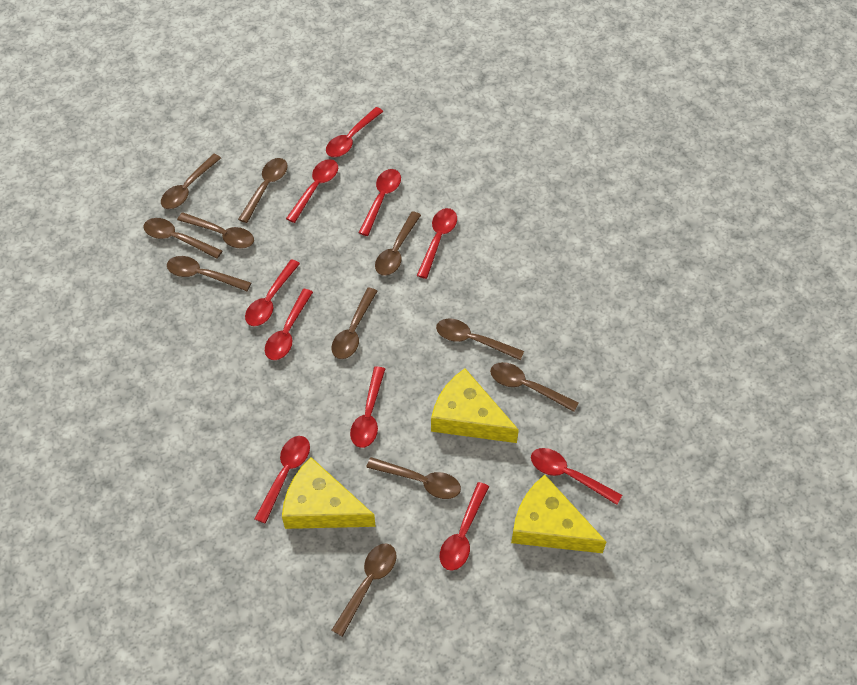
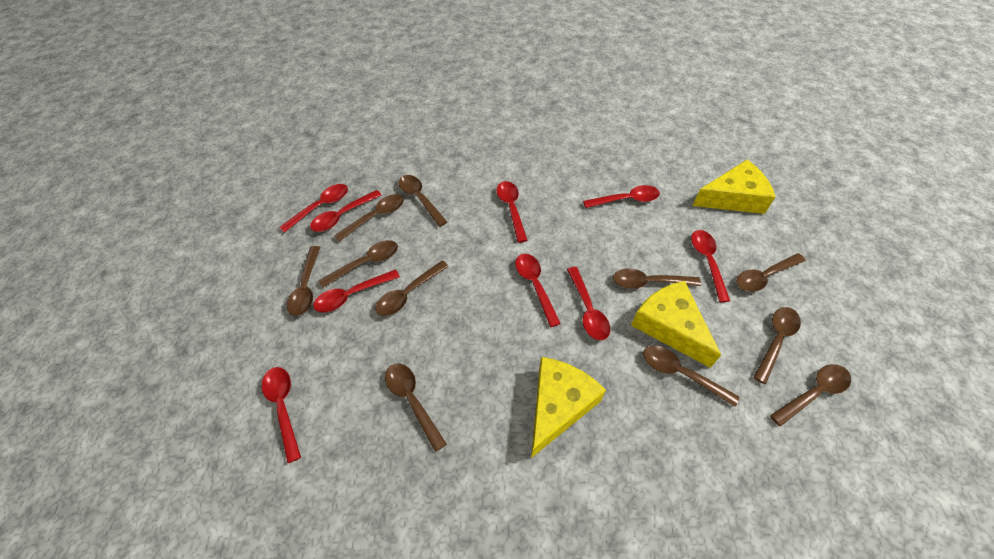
red spoon: 10 -> 9

